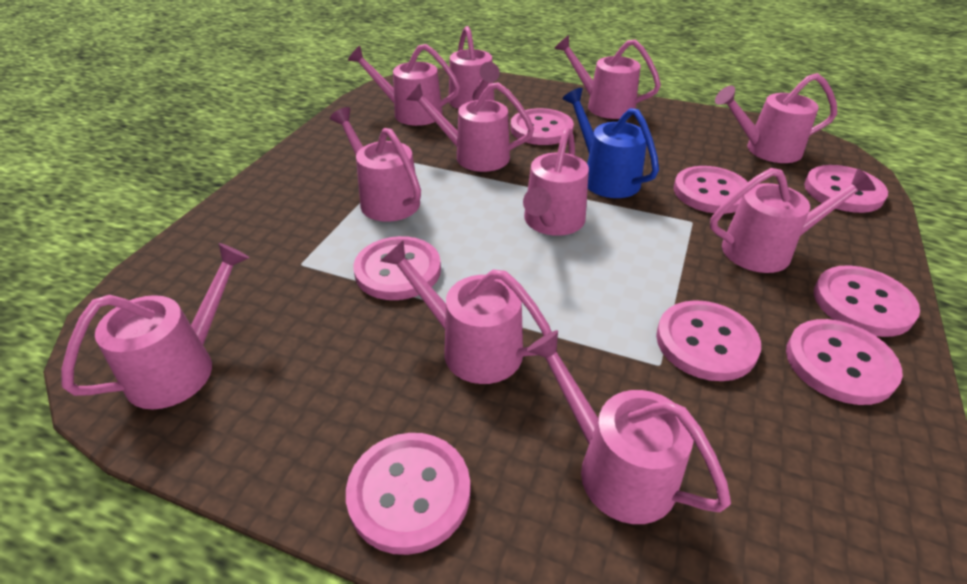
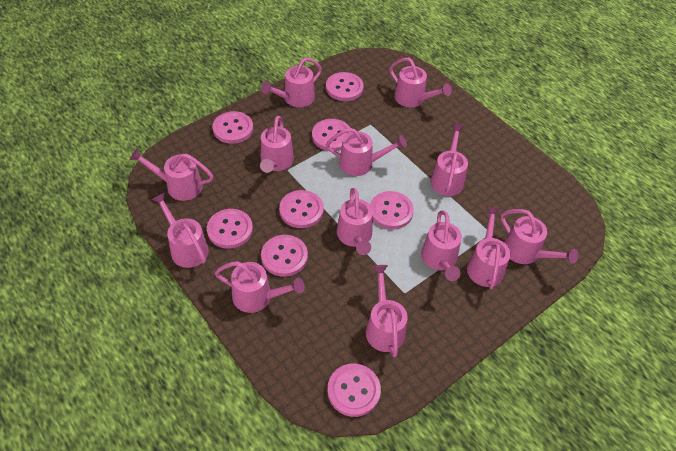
blue watering can: 1 -> 0
pink watering can: 11 -> 13

